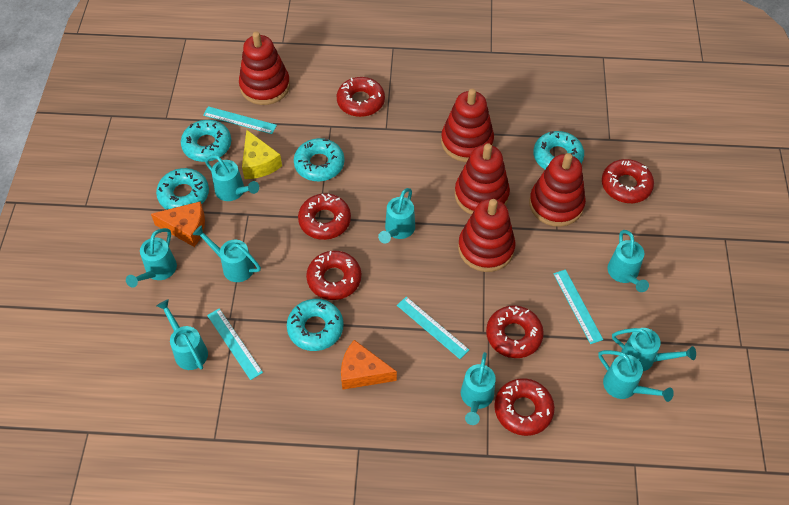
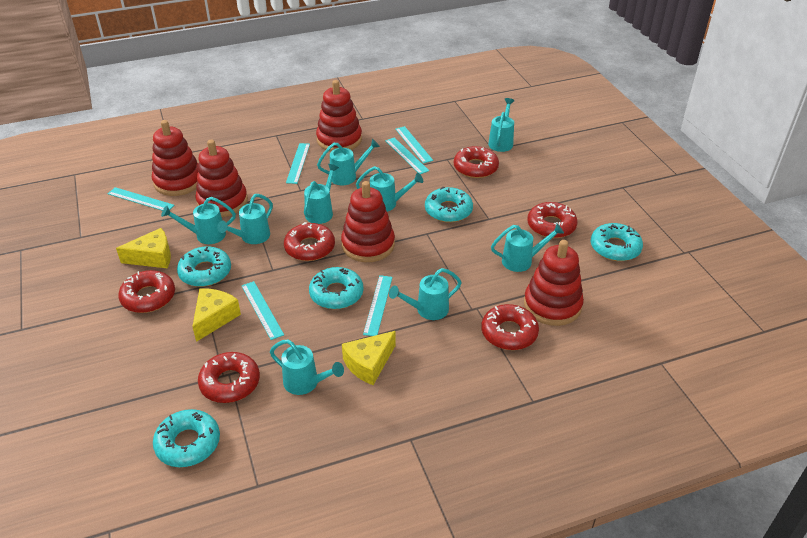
orange cheese: 2 -> 0
turquoise ruler: 4 -> 6
yellow cheese: 1 -> 3

